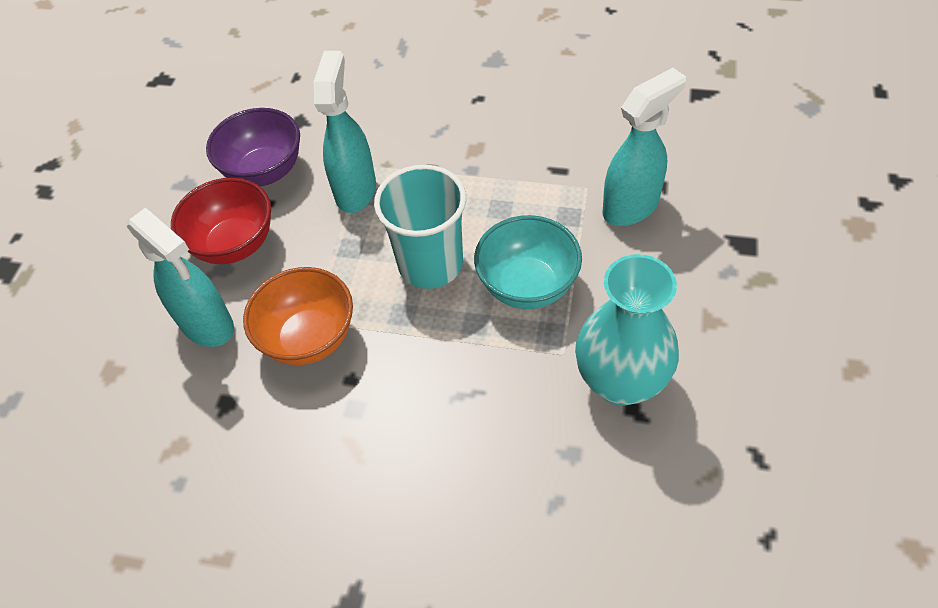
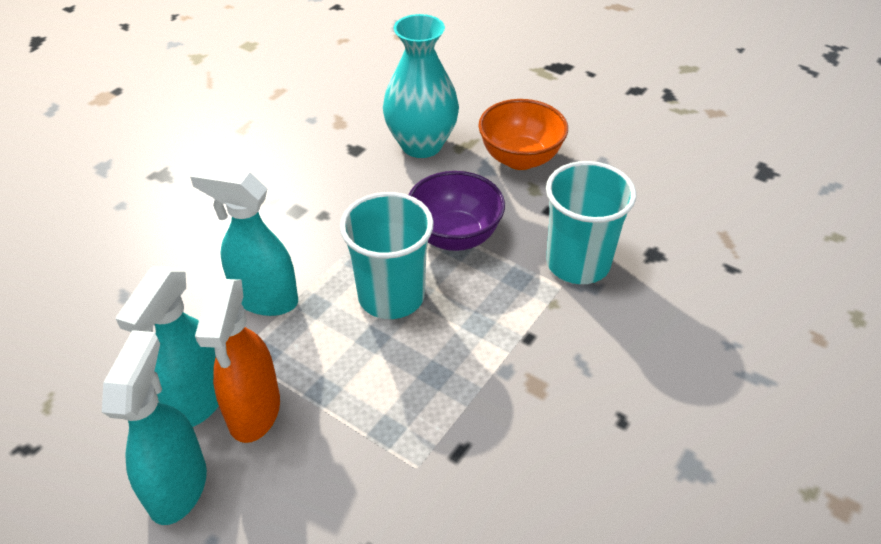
orange spray bottle: 0 -> 1
red bowl: 1 -> 0
turquoise bowl: 1 -> 0
turquoise cup: 1 -> 2

